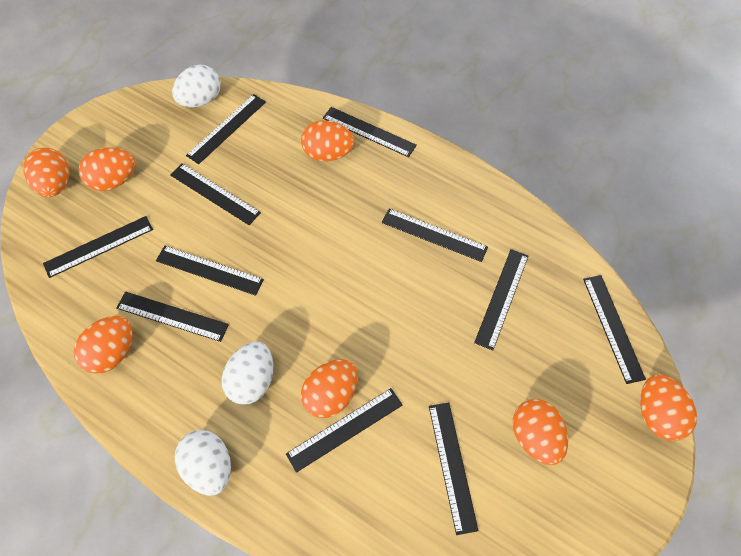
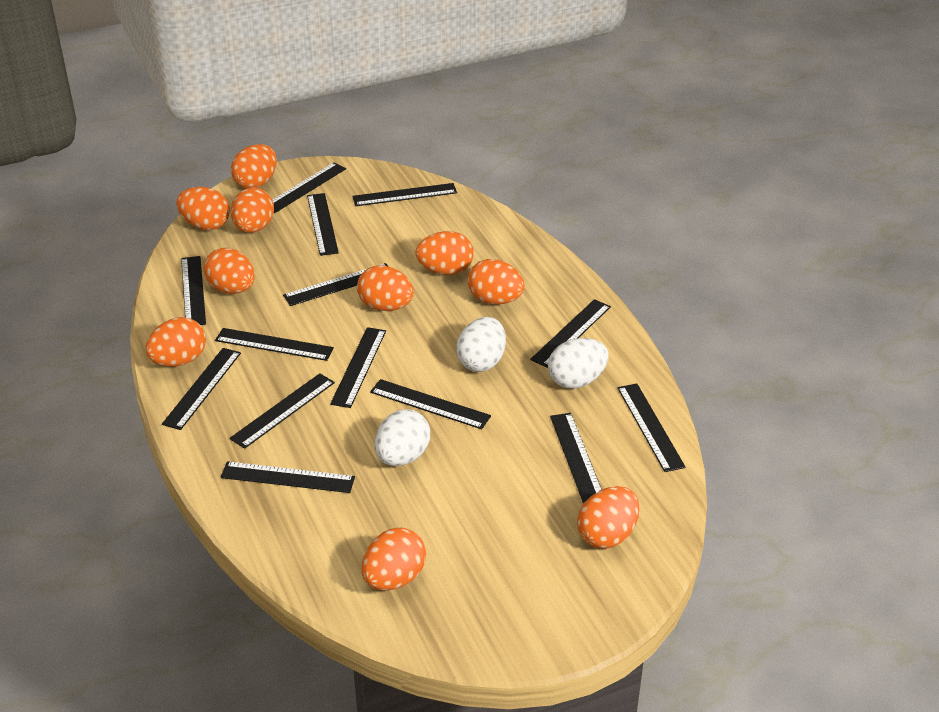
black ruler: 11 -> 14
orange egg: 7 -> 10

